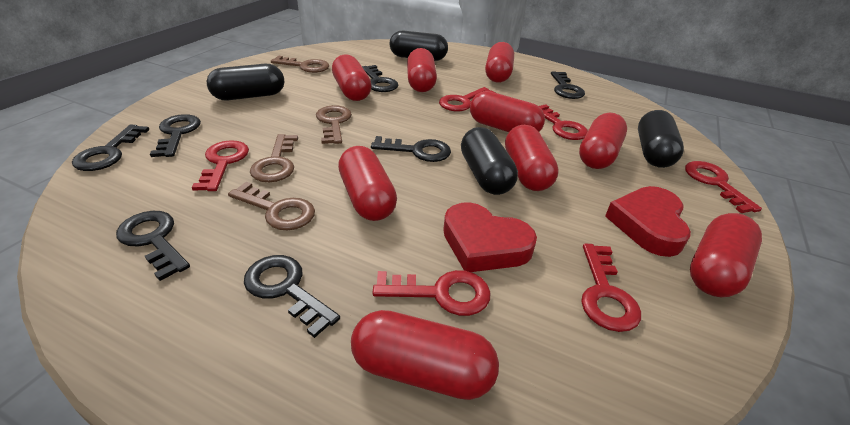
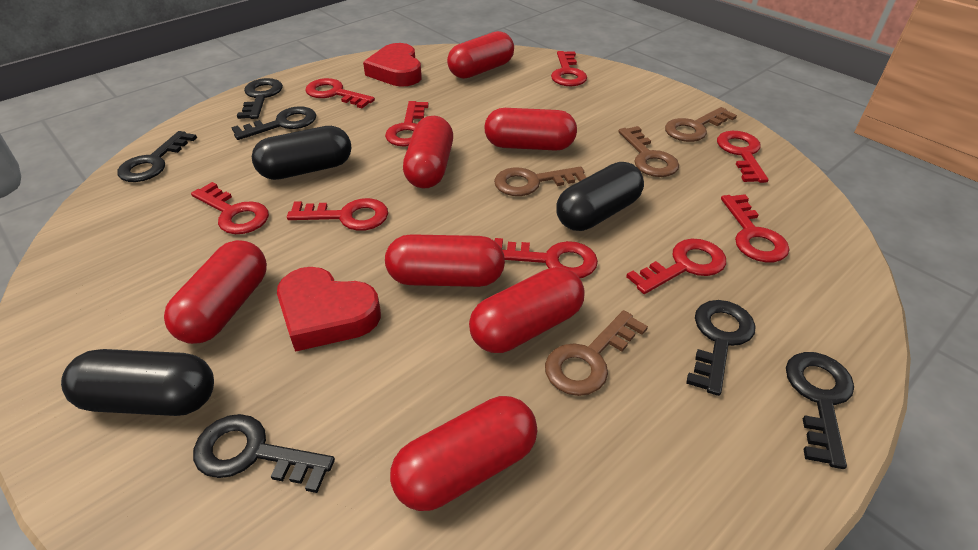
black capsule: 4 -> 3
black key: 7 -> 6
red capsule: 9 -> 7
red key: 6 -> 9

